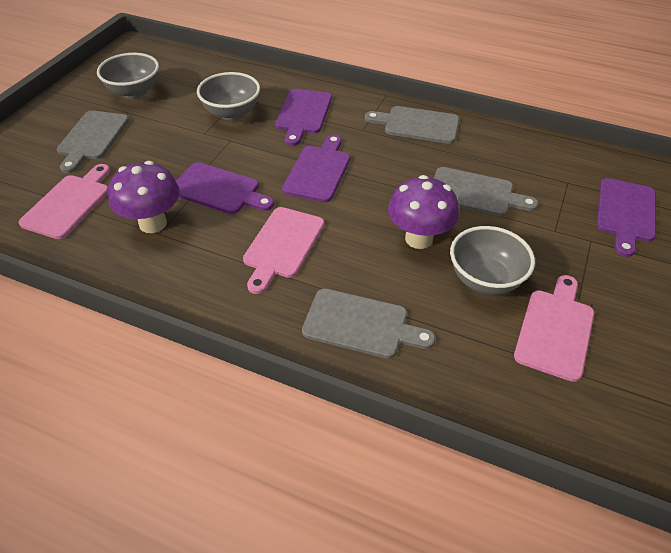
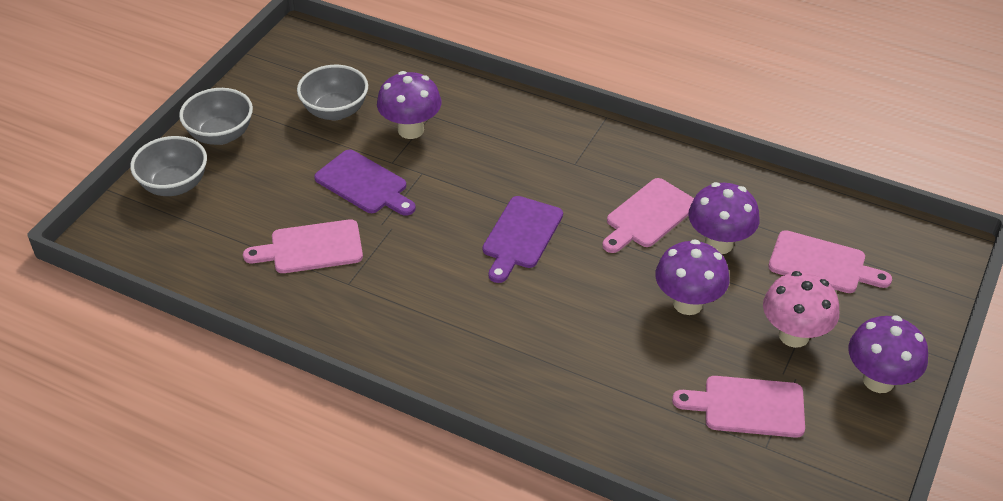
grey cutting board: 4 -> 0
pink cutting board: 3 -> 4
pink mushroom: 0 -> 1
purple cutting board: 4 -> 2
purple mushroom: 2 -> 4

